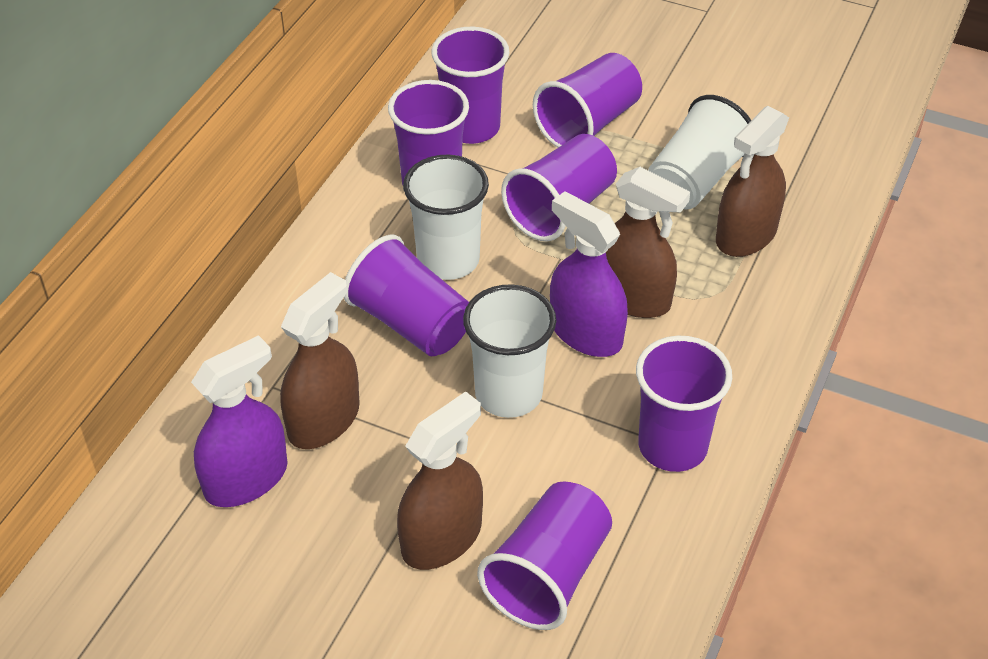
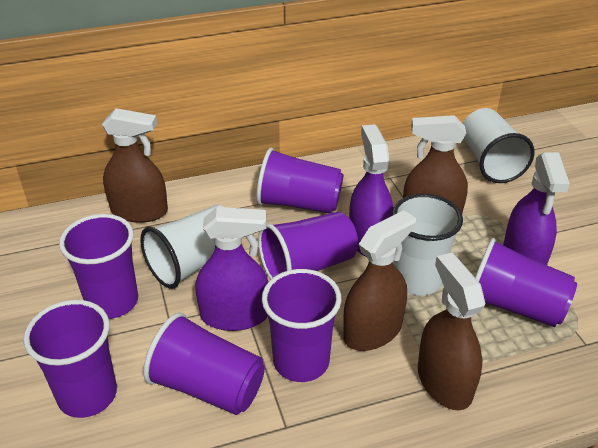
purple spray bottle: 2 -> 3

